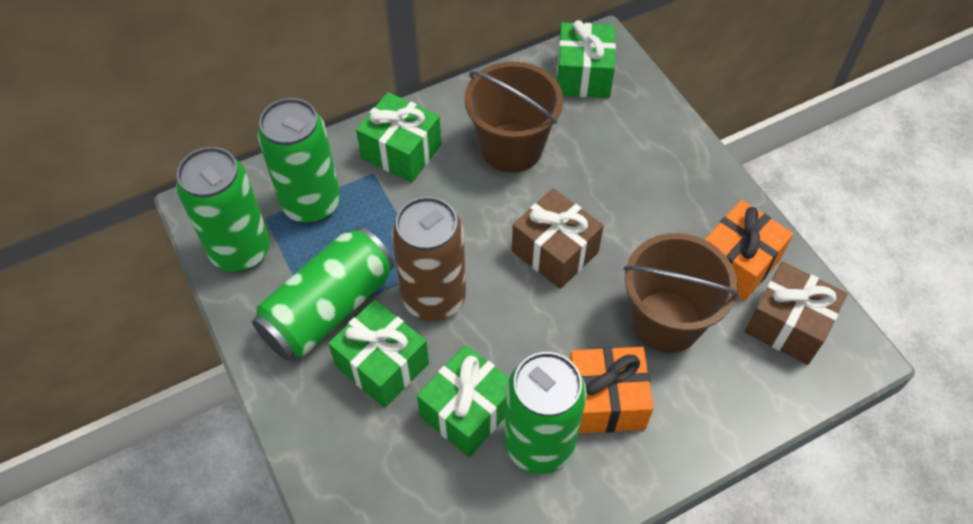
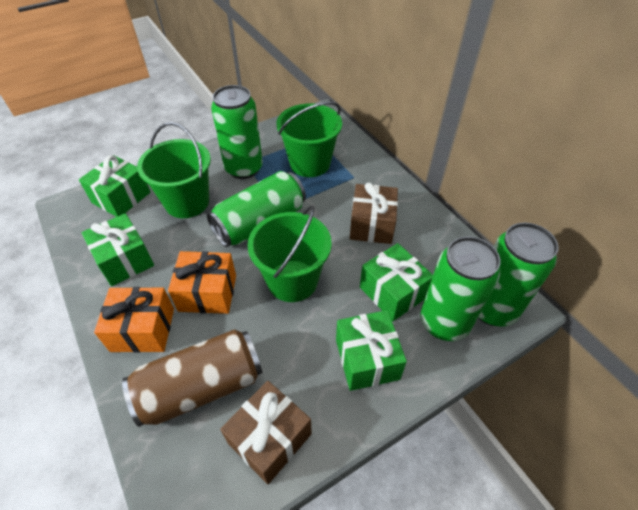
brown bucket: 2 -> 0
green bucket: 0 -> 3

